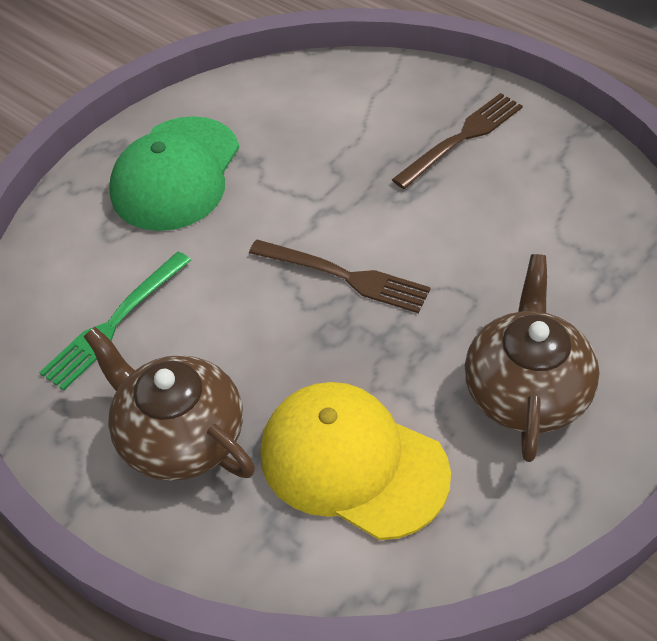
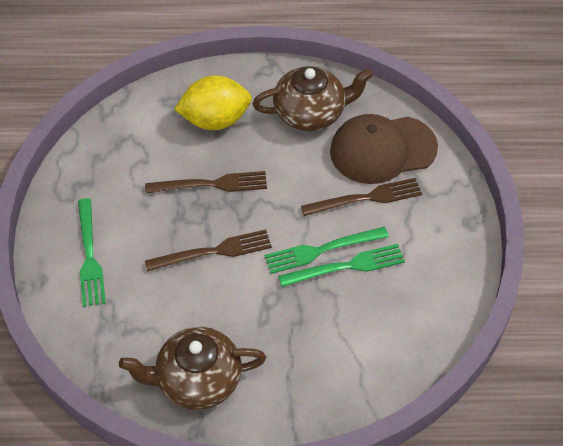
brown cap: 0 -> 1
brown fork: 2 -> 3
green cap: 1 -> 0
green fork: 1 -> 3
yellow cap: 1 -> 0
yellow lemon: 0 -> 1

